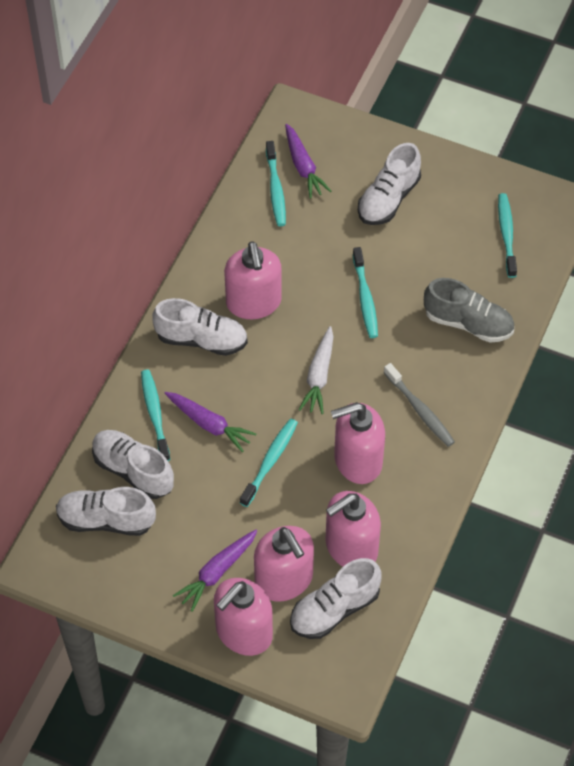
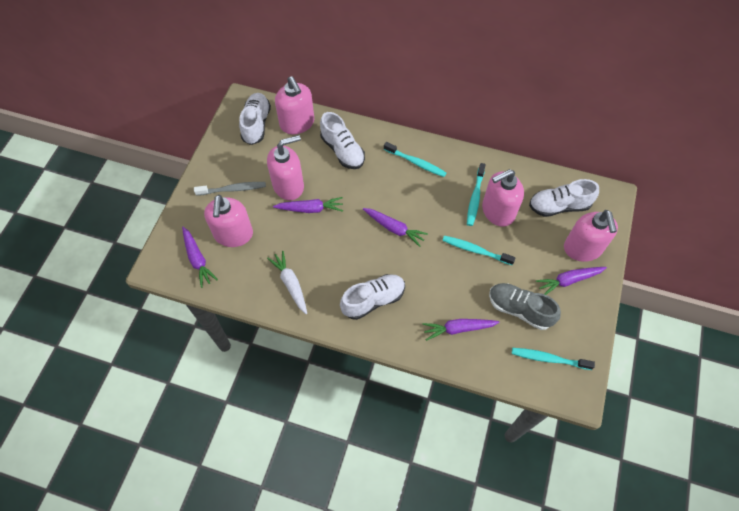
purple carrot: 3 -> 5
turquoise toothbrush: 5 -> 4
white shoe: 5 -> 4

